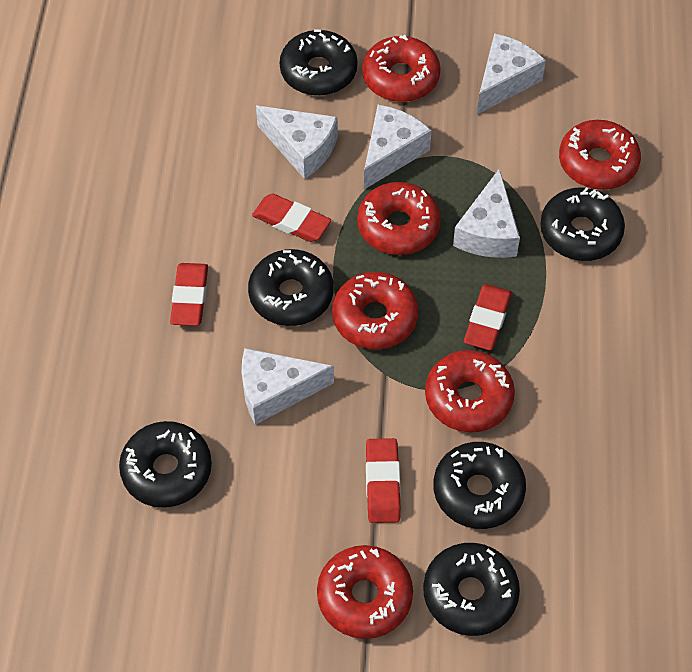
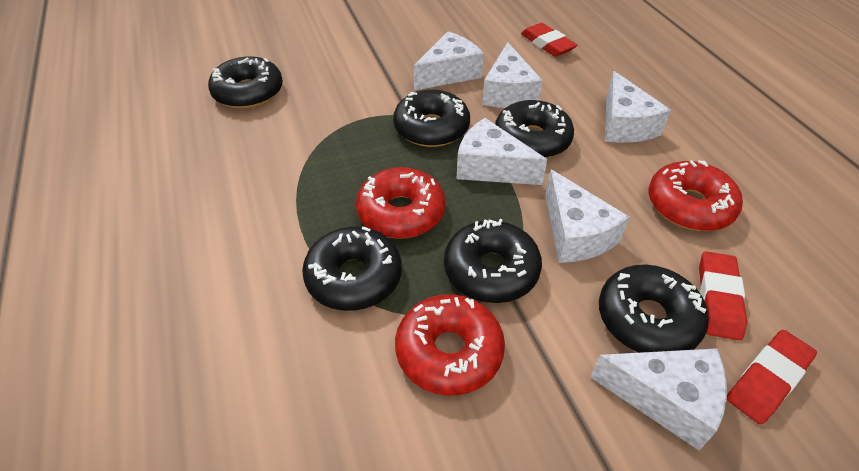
red donut: 6 -> 3
red eraser: 4 -> 3
white cheese: 5 -> 6

